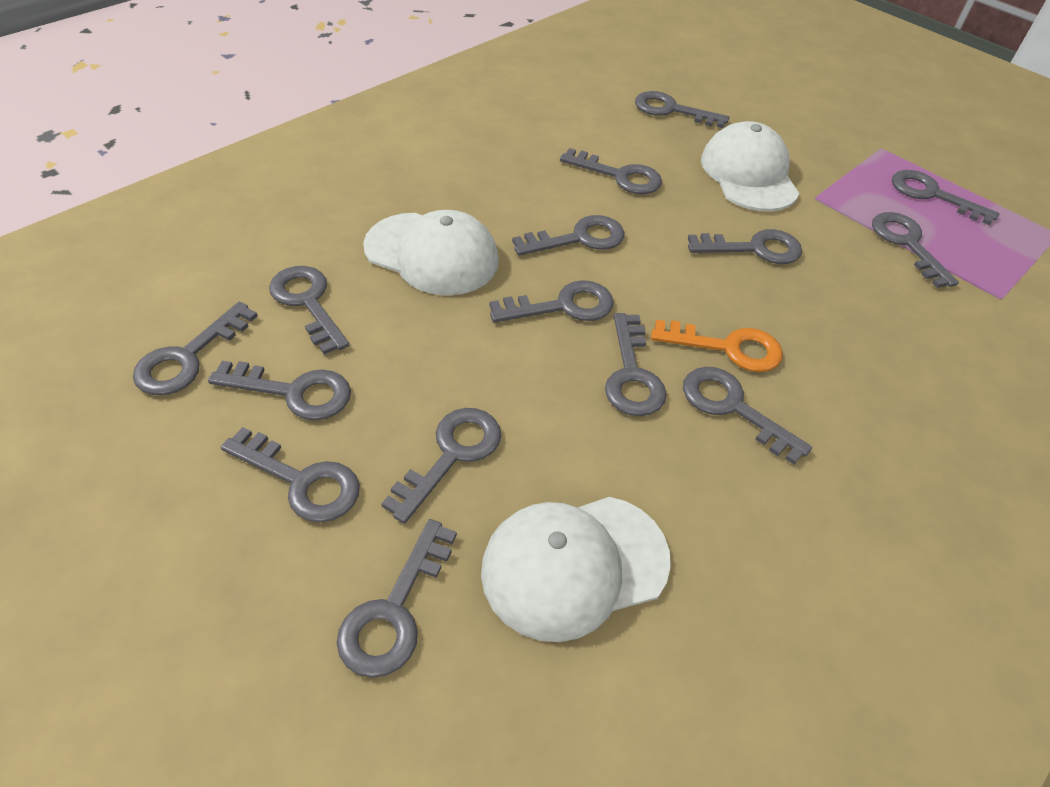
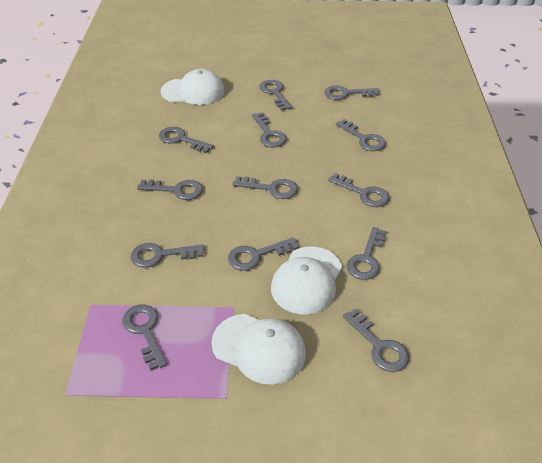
grey key: 15 -> 13
orange key: 1 -> 0

